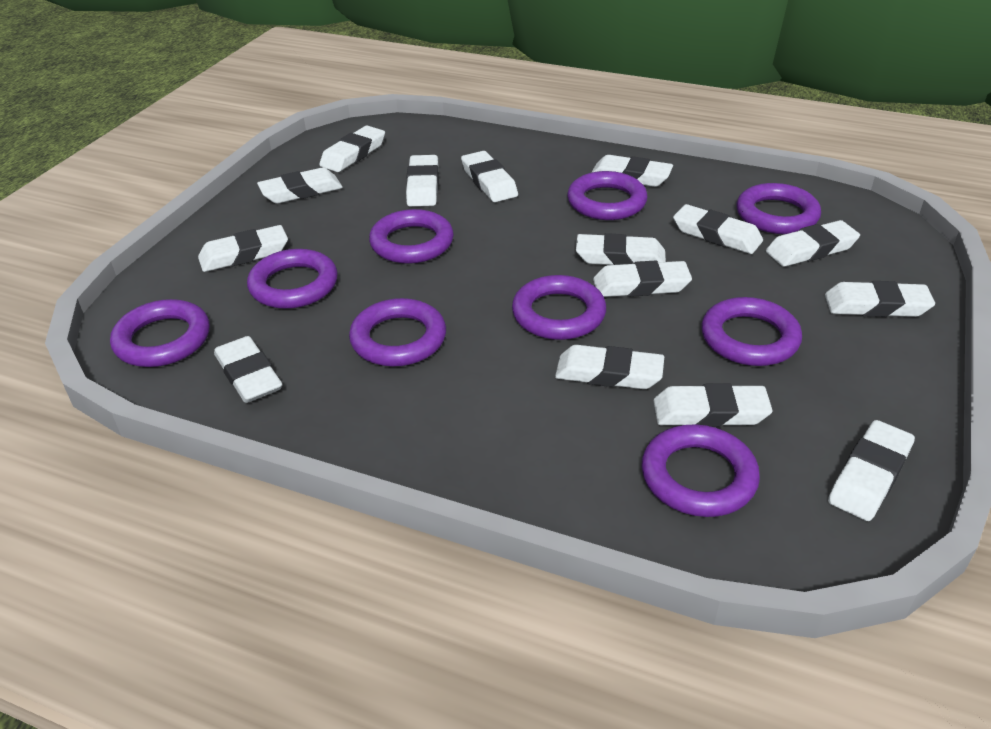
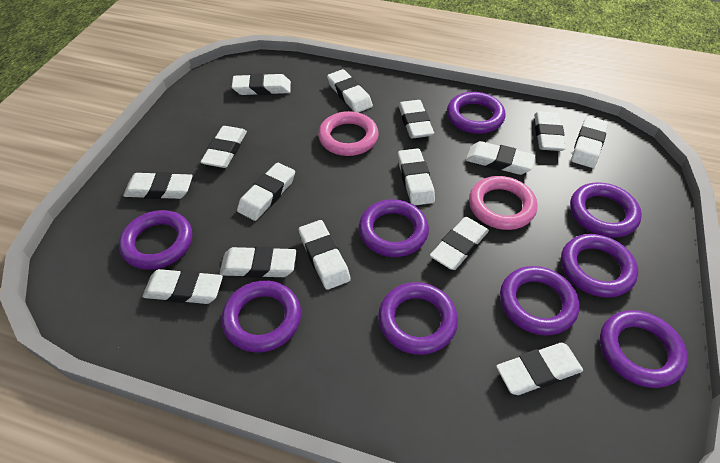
pink ring: 0 -> 2

